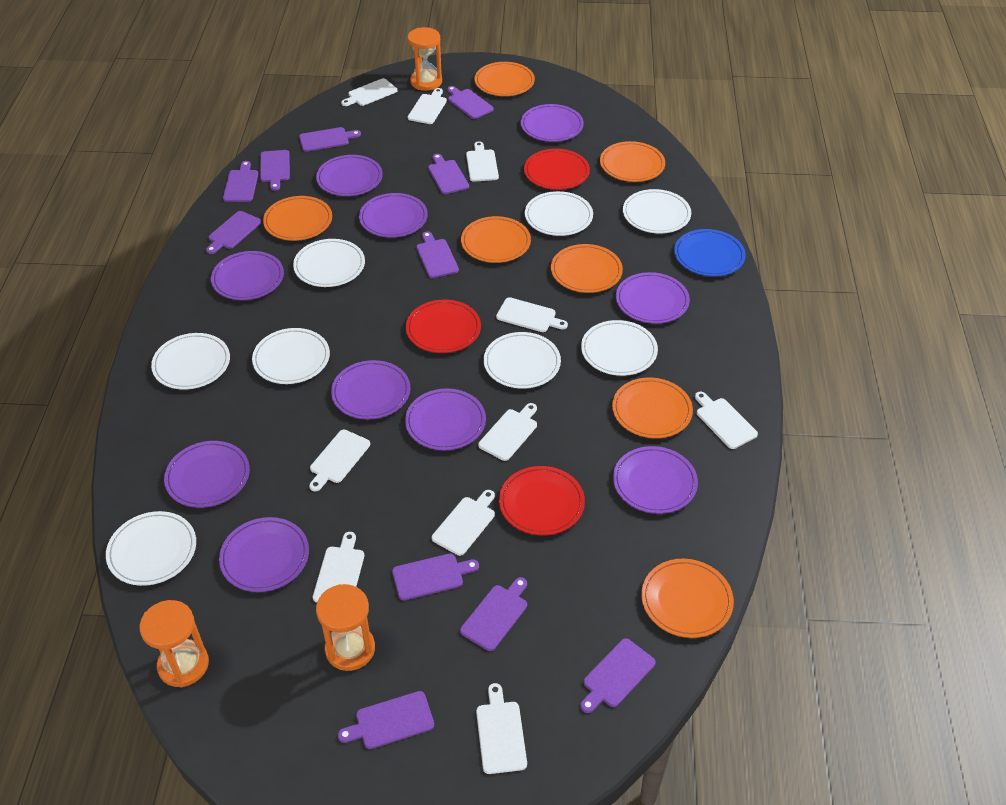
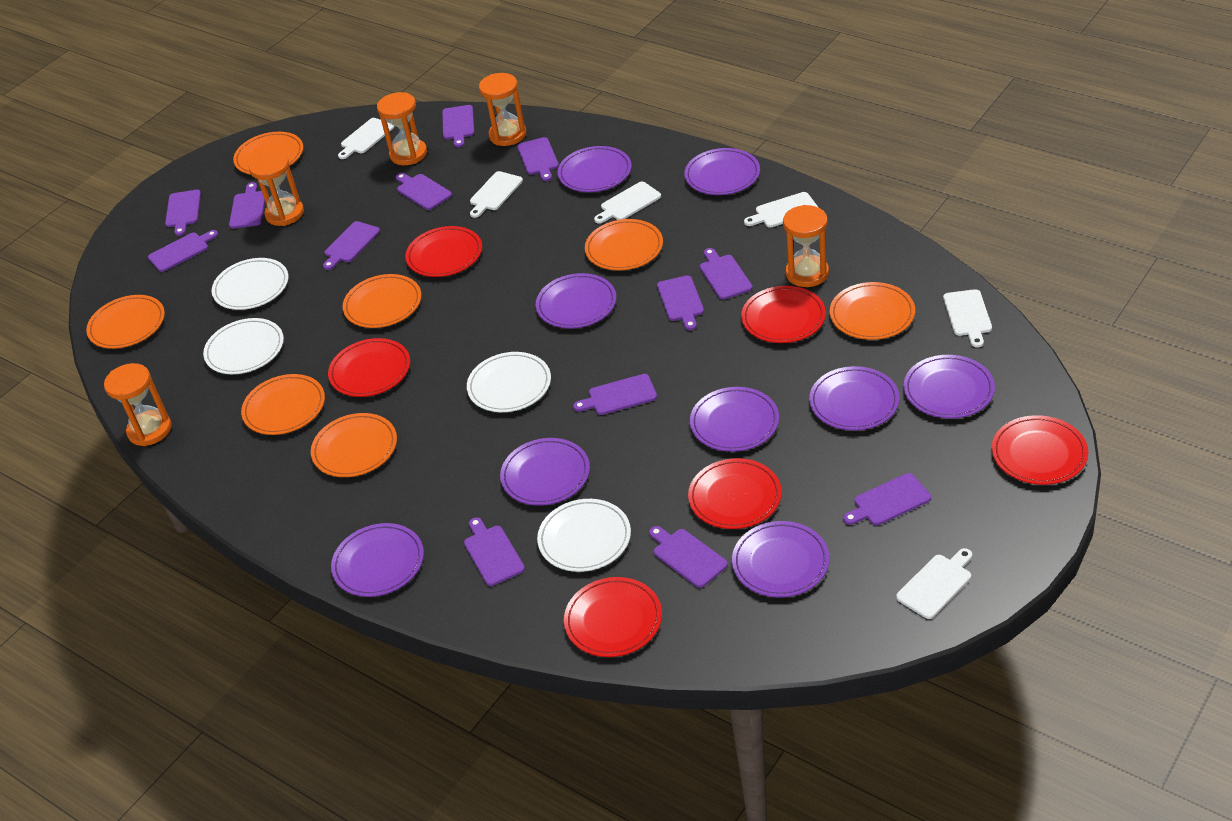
blue plate: 1 -> 0
orange hourglass: 3 -> 5
purple cutting board: 11 -> 13
purple plate: 10 -> 9
red plate: 3 -> 6
white cutting board: 10 -> 6
white plate: 8 -> 4

